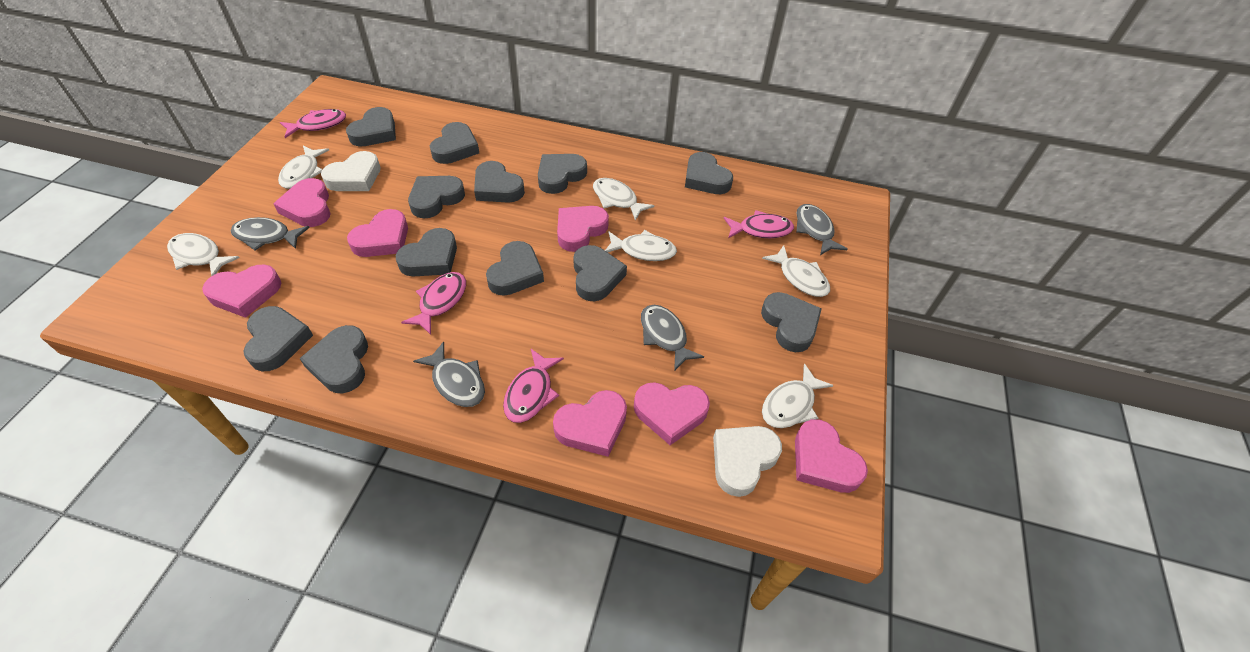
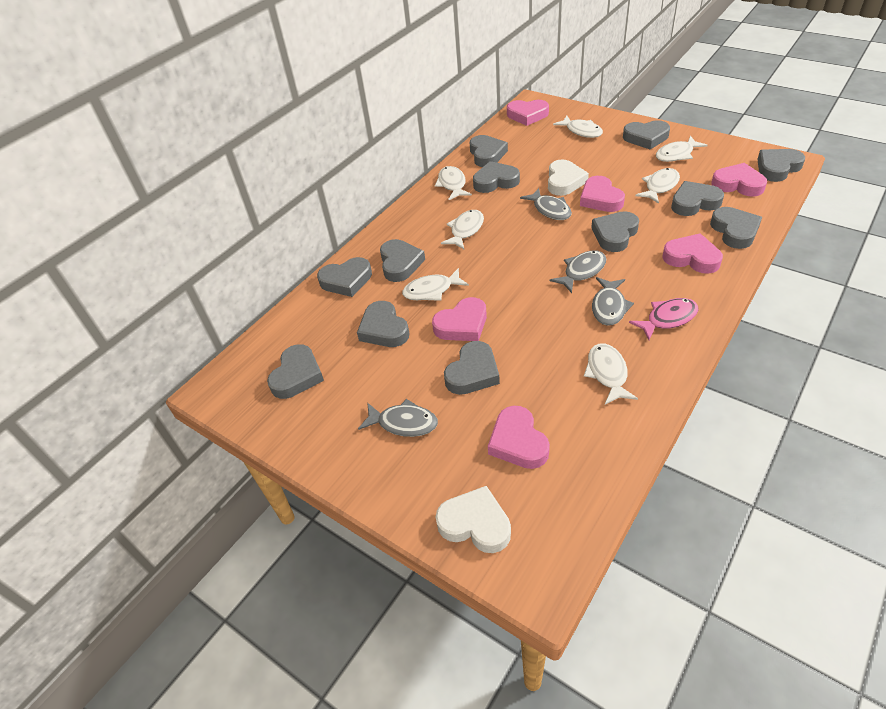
pink fish: 4 -> 1
pink heart: 7 -> 6
white fish: 6 -> 7

